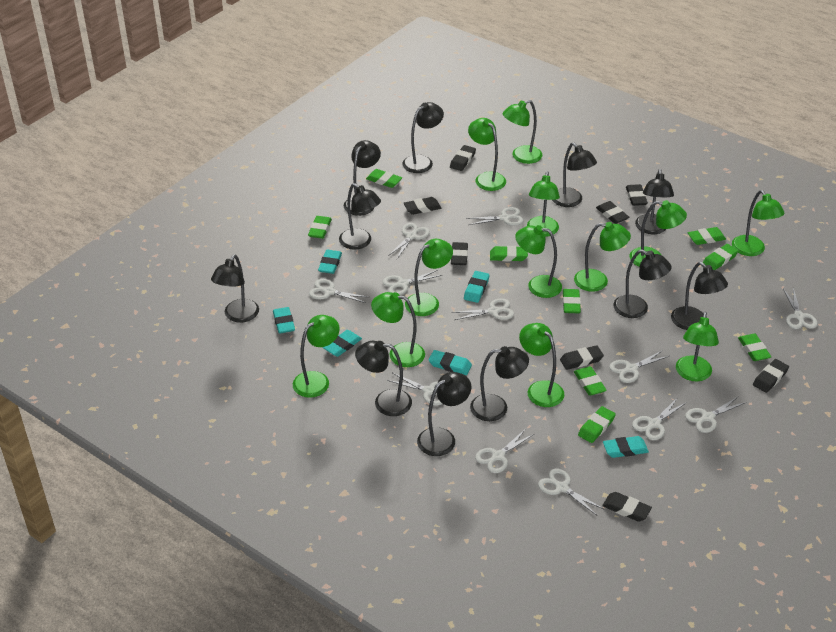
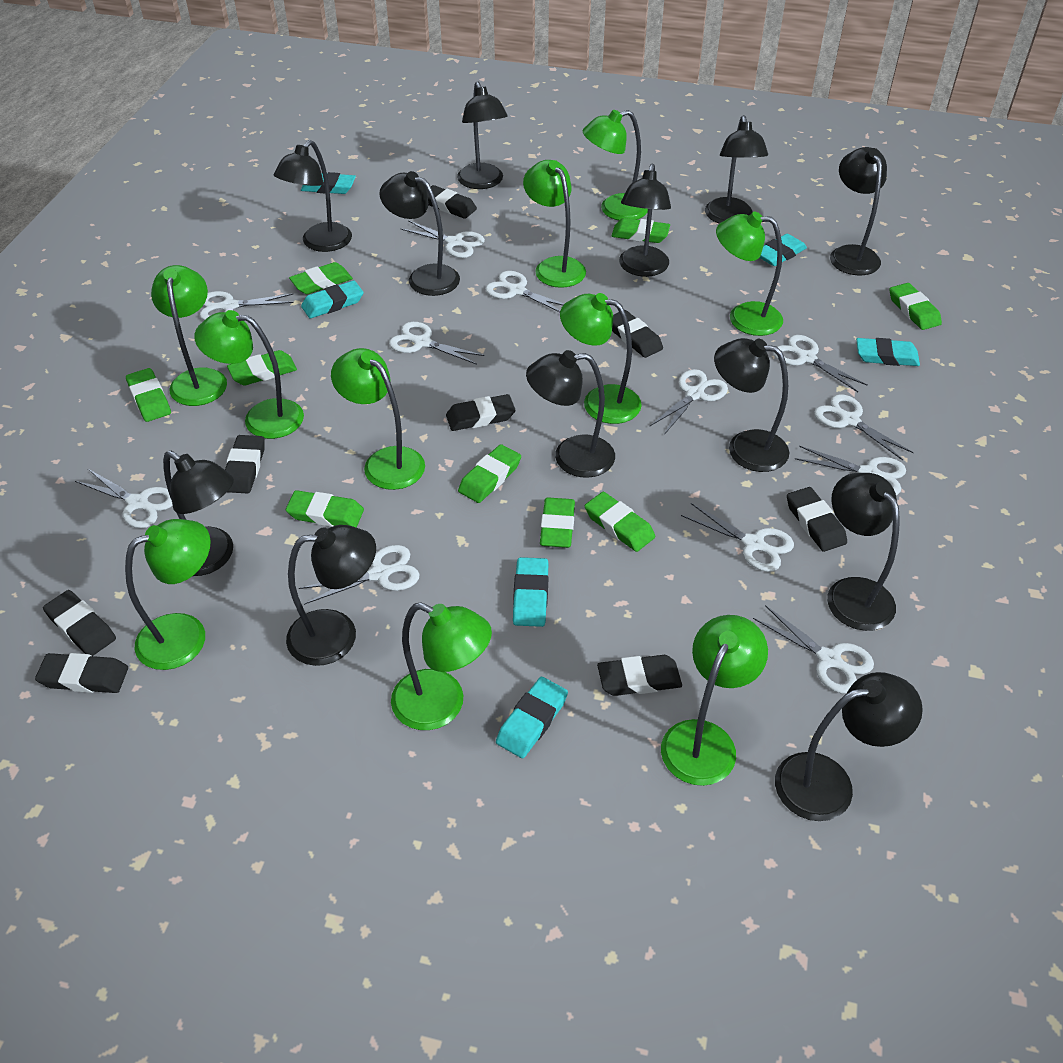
black lamp: 11 -> 12
green lamp: 12 -> 10

